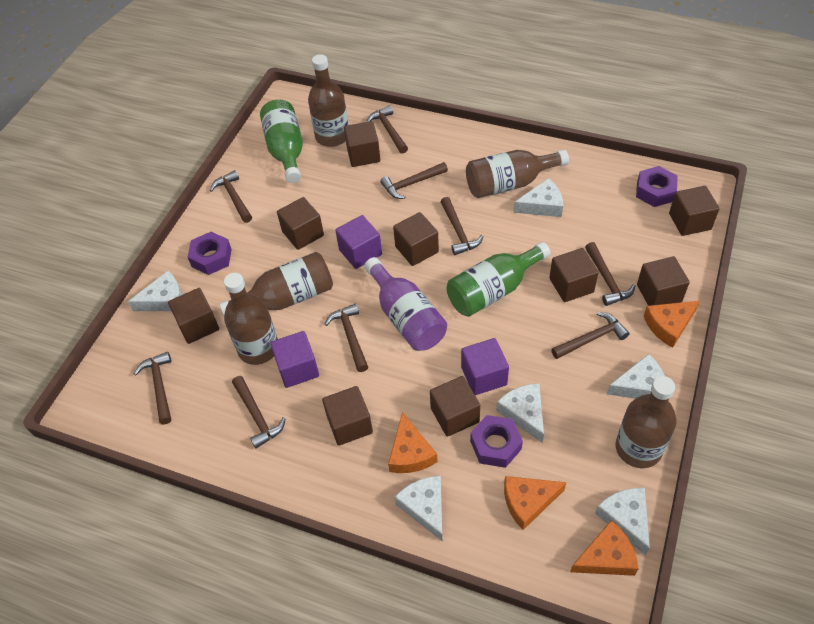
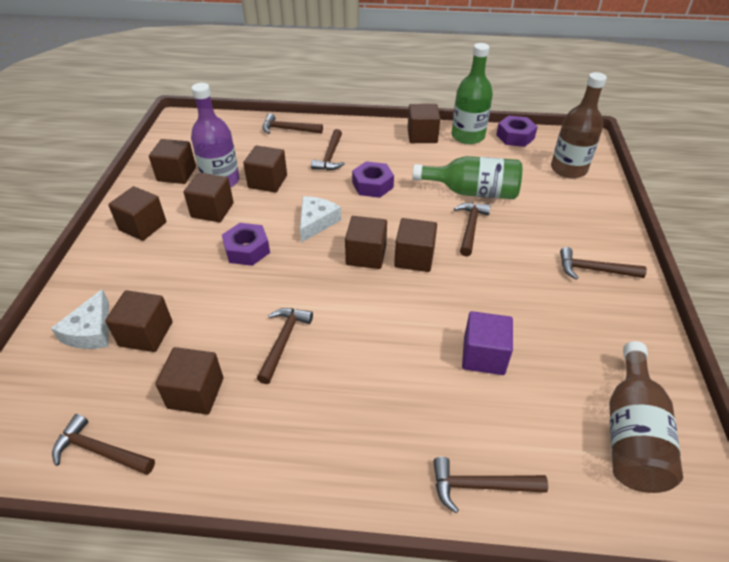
brown bottle: 5 -> 2
brown hammer: 9 -> 7
orange cheese: 4 -> 0
purple cube: 3 -> 1
white cheese: 6 -> 2

